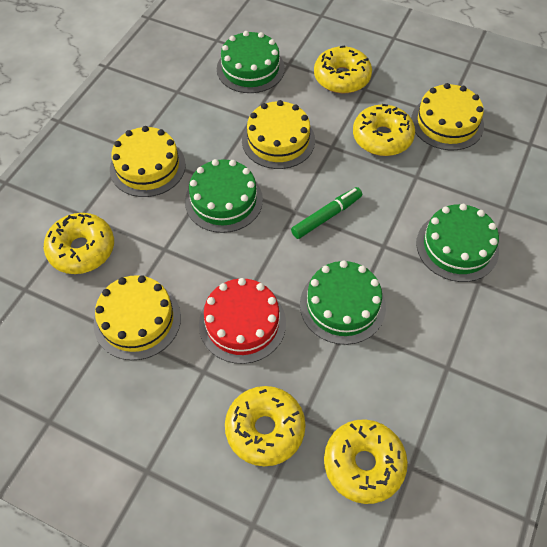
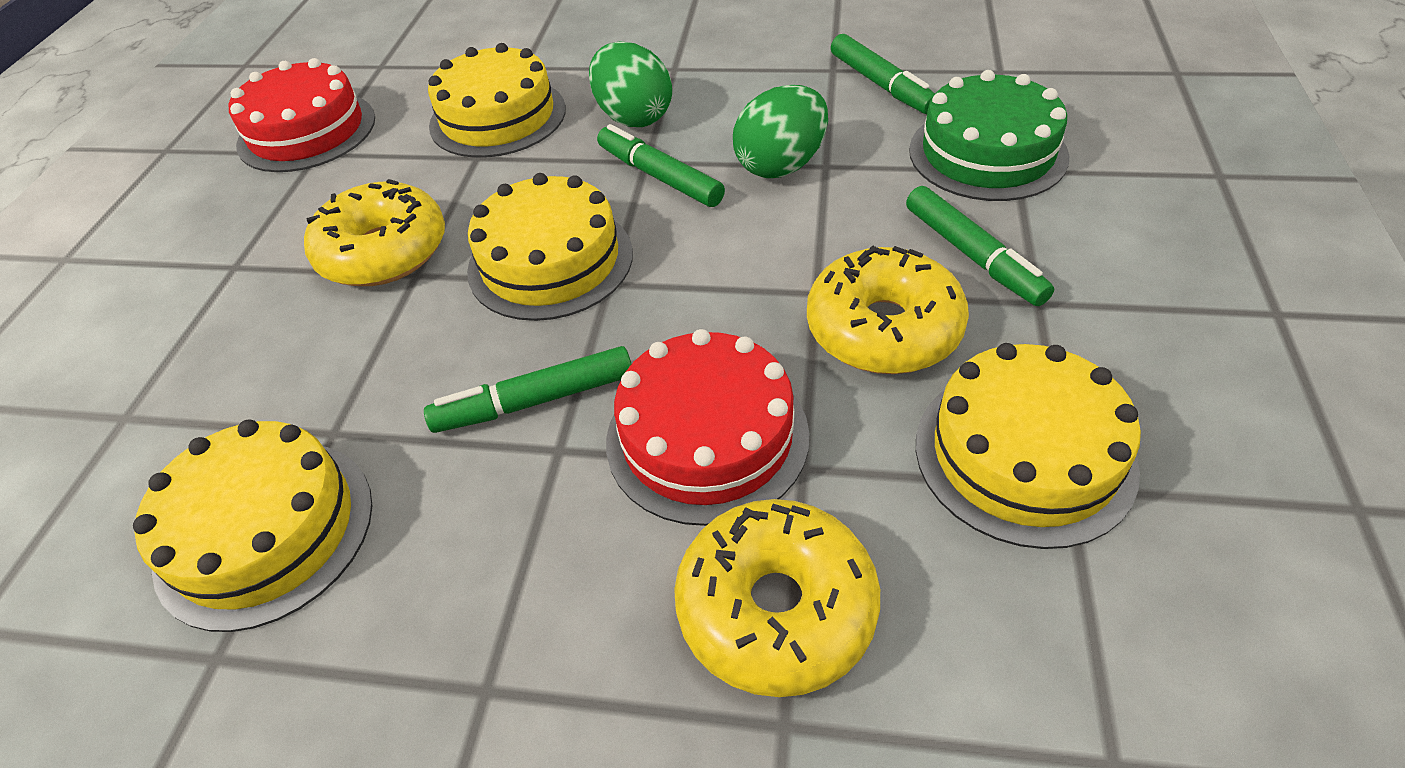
green cake: 4 -> 1
green egg: 0 -> 2
green marker: 1 -> 4
red cake: 1 -> 2
yellow donut: 5 -> 3

